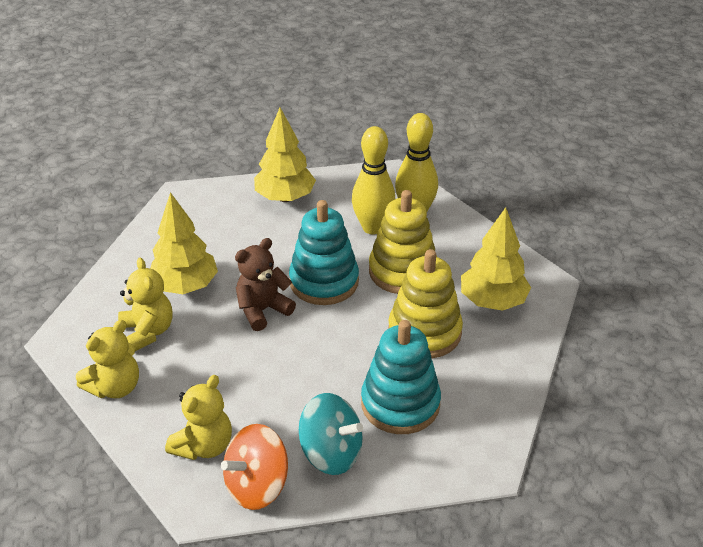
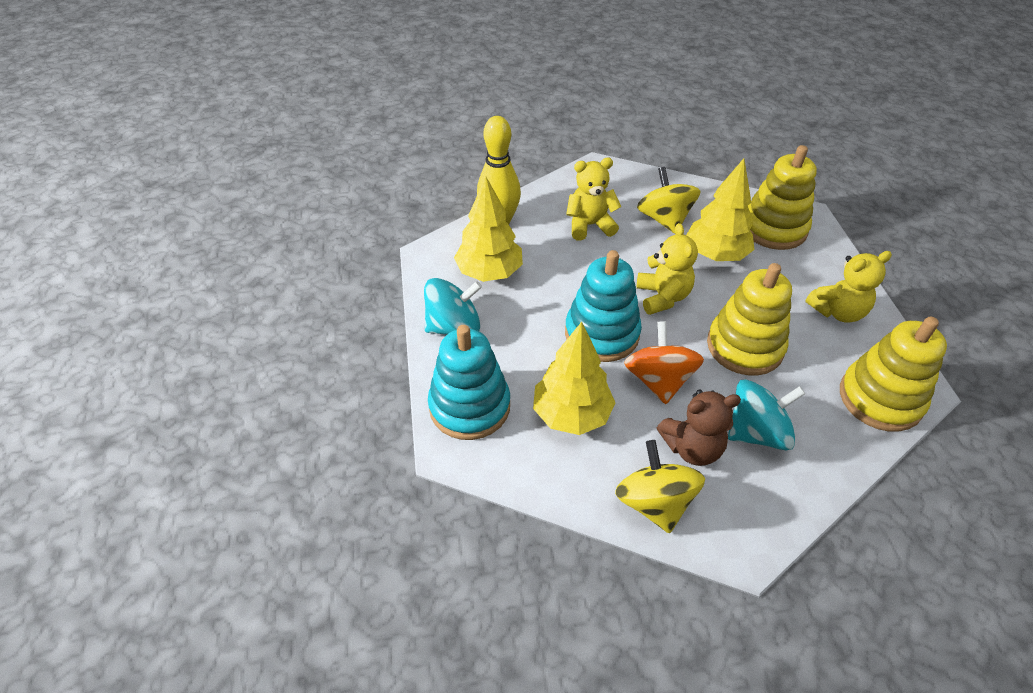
turquoise spinning top: 1 -> 2
yellow bowling pin: 2 -> 1
yellow spinning top: 0 -> 2
yellow stacking toy: 2 -> 3

